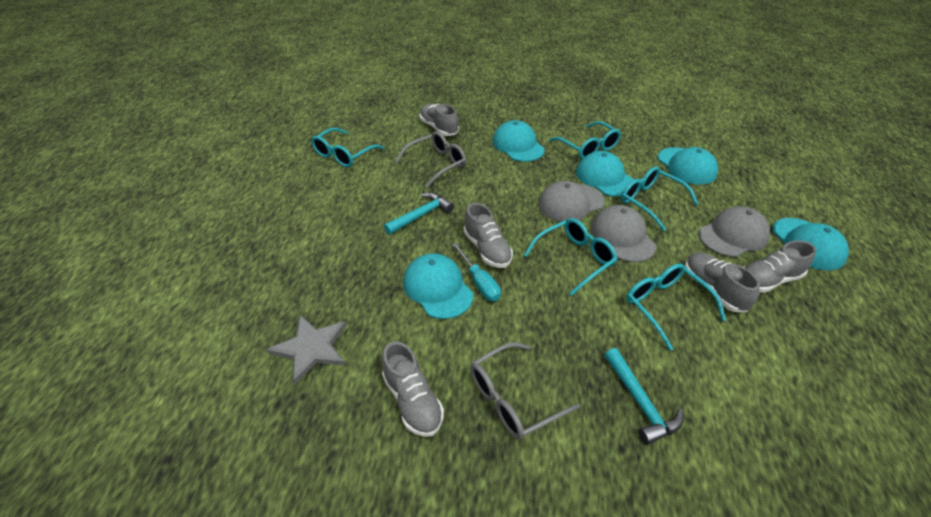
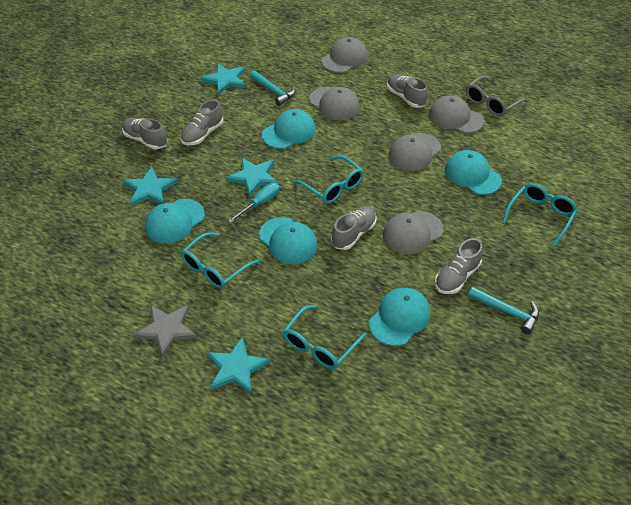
grey cap: 3 -> 5
grey glasses: 2 -> 1
turquoise glasses: 5 -> 4
turquoise star: 0 -> 4

